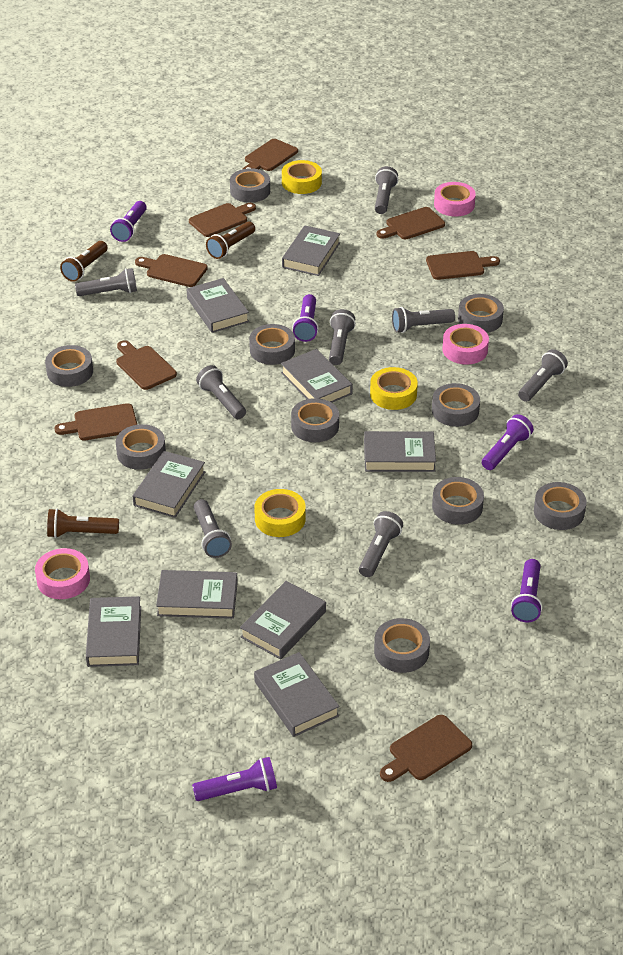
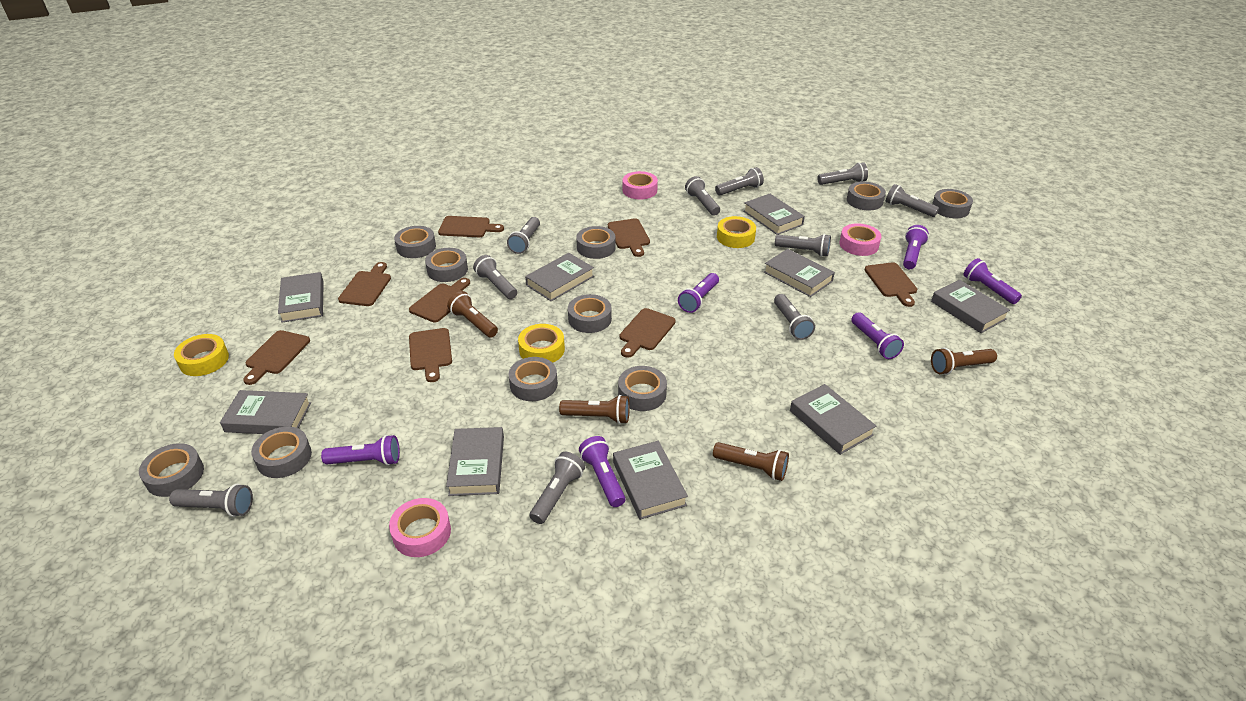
brown flashlight: 3 -> 4
grey flashlight: 8 -> 10
purple flashlight: 5 -> 6

